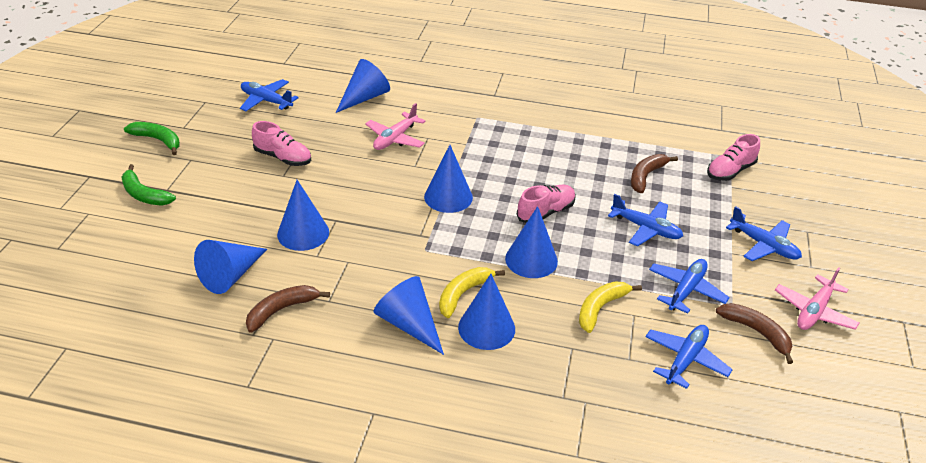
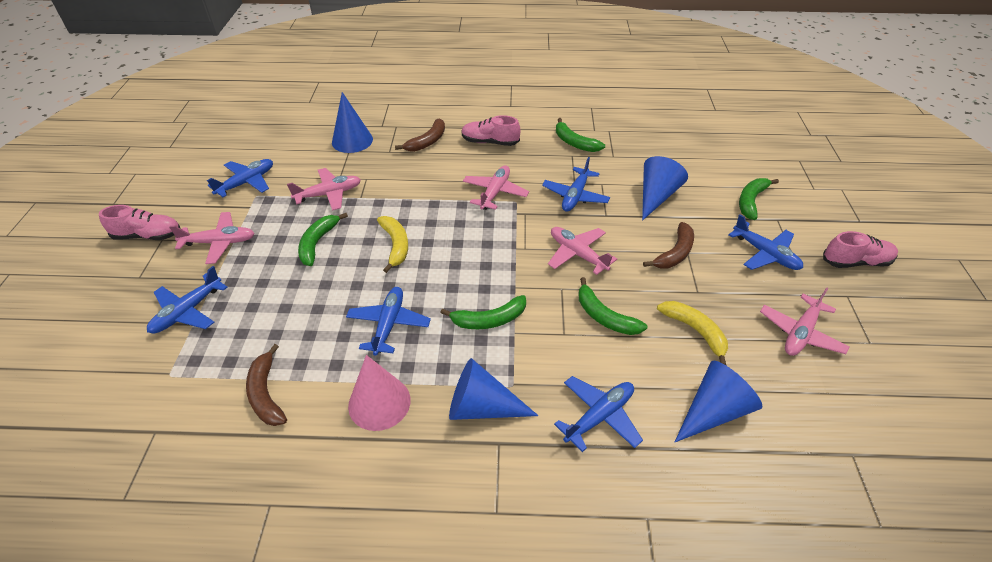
blue cone: 7 -> 4
blue plane: 5 -> 6
green banana: 2 -> 5
pink cone: 0 -> 1
pink plane: 2 -> 5

